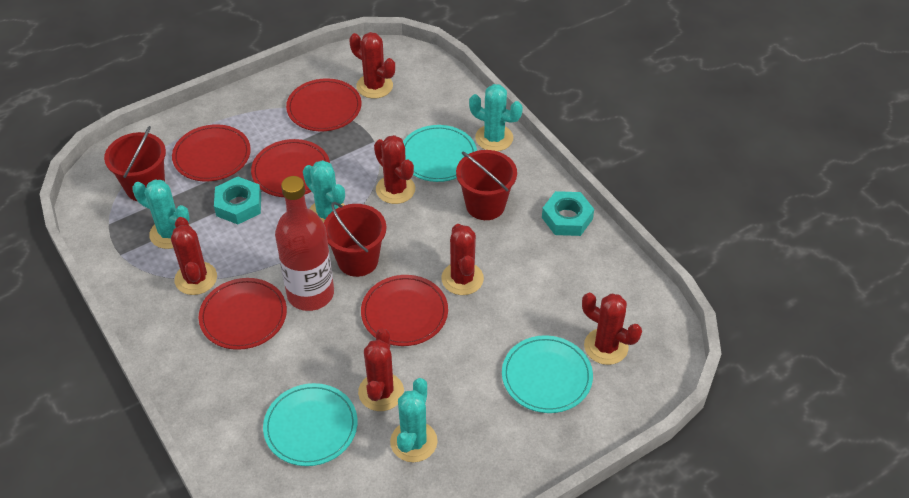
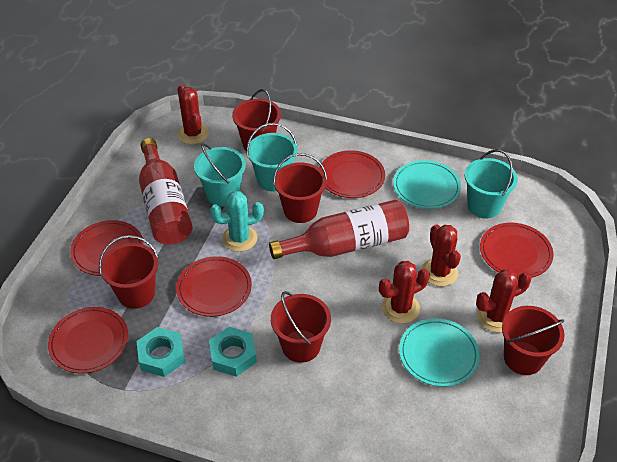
red bottle: 1 -> 2
red bucket: 3 -> 5
red cactus: 6 -> 4
turquoise bucket: 0 -> 3
turquoise cactus: 4 -> 1
turquoise plate: 3 -> 2

